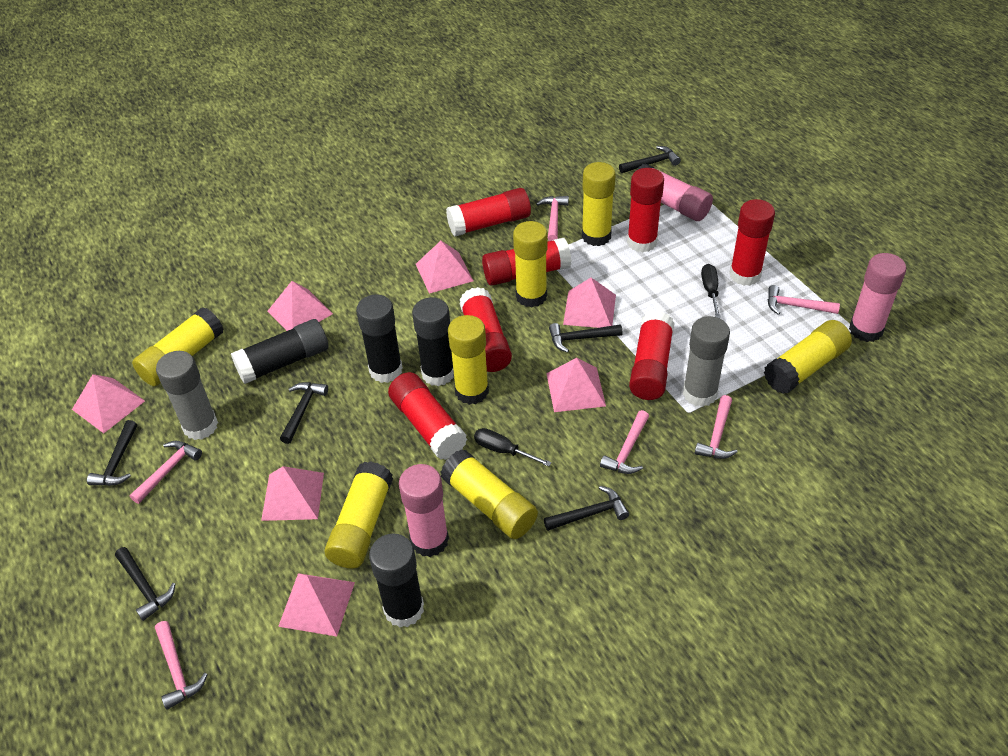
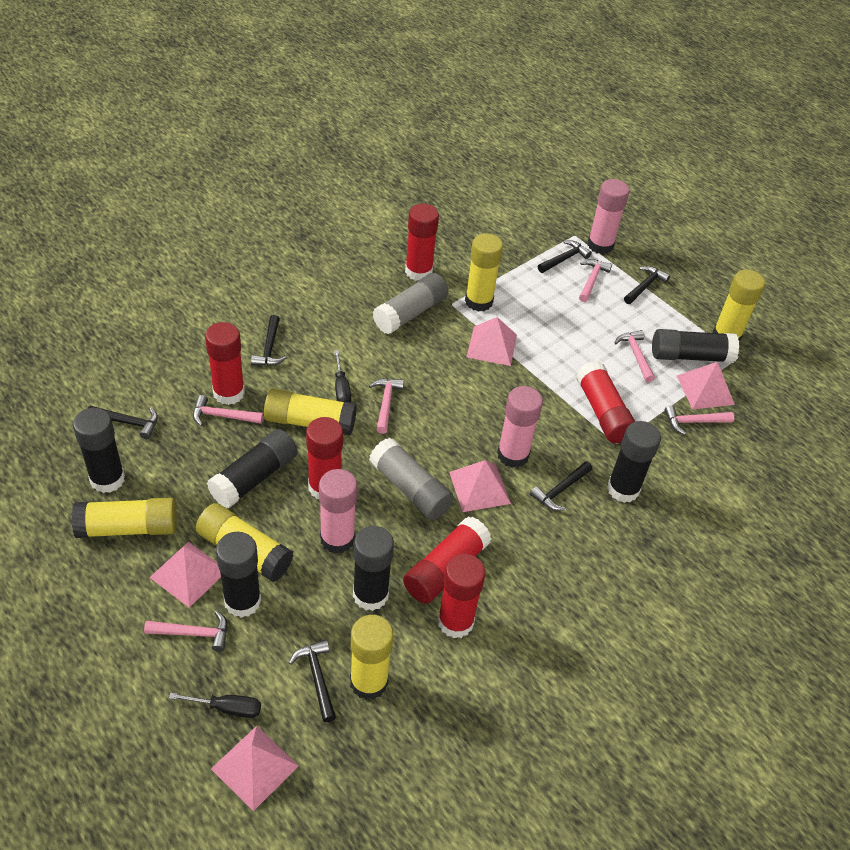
black glue stick: 4 -> 6
pink pyramid: 7 -> 5
red glue stick: 7 -> 6
yellow glue stick: 7 -> 6

